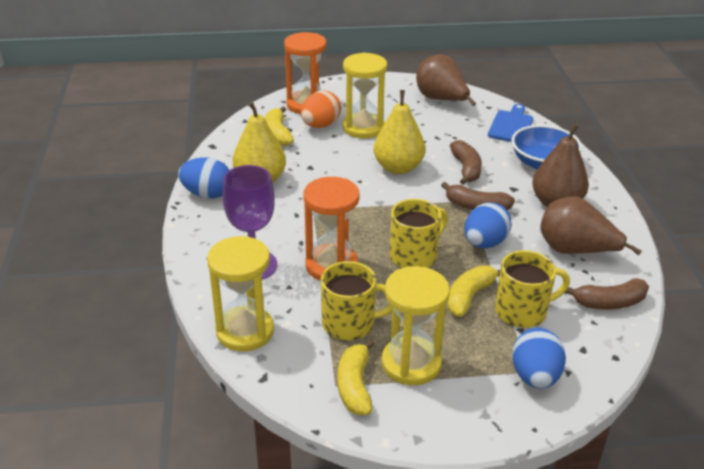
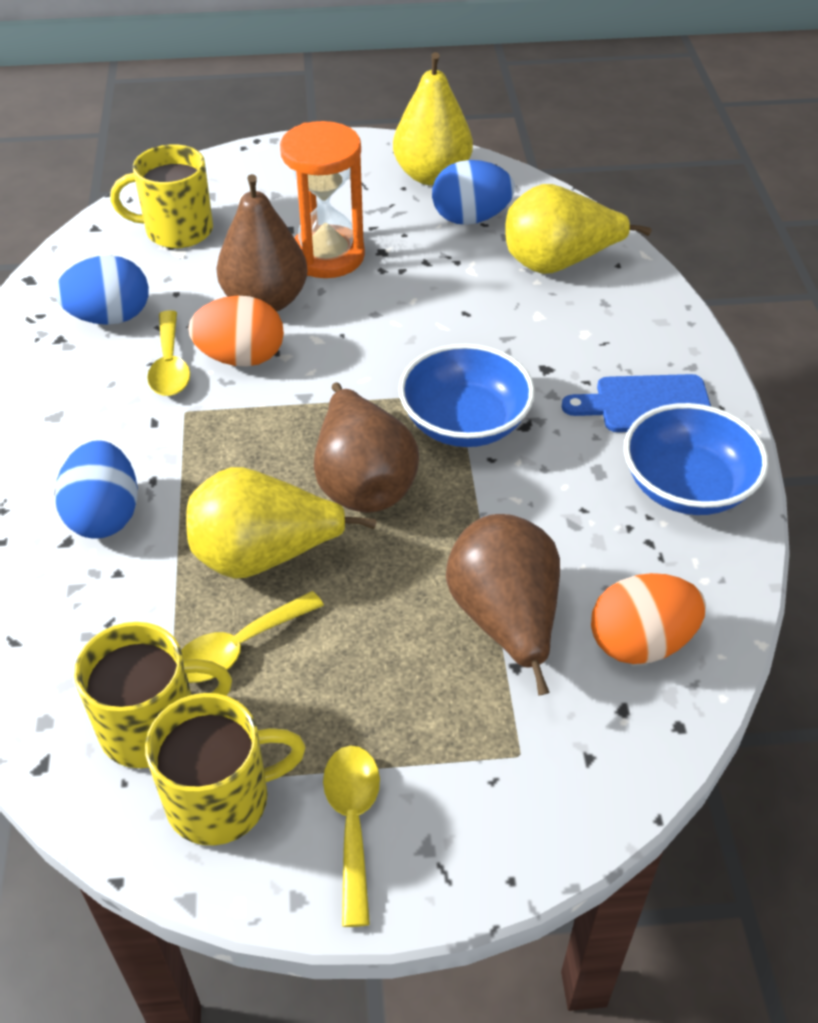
blue bowl: 1 -> 2
brown banana: 3 -> 0
orange egg: 1 -> 2
orange hourglass: 2 -> 1
purple goblet: 1 -> 0
yellow banana: 3 -> 0
yellow hourglass: 3 -> 0
yellow pear: 2 -> 3
yellow spoon: 0 -> 3

